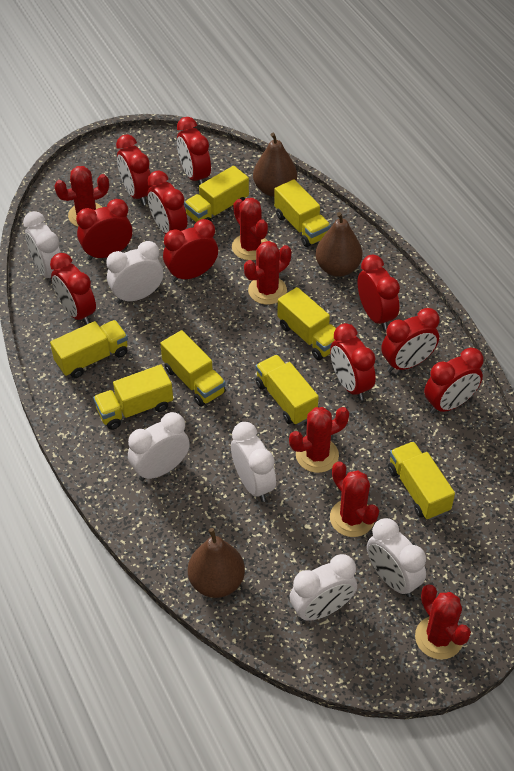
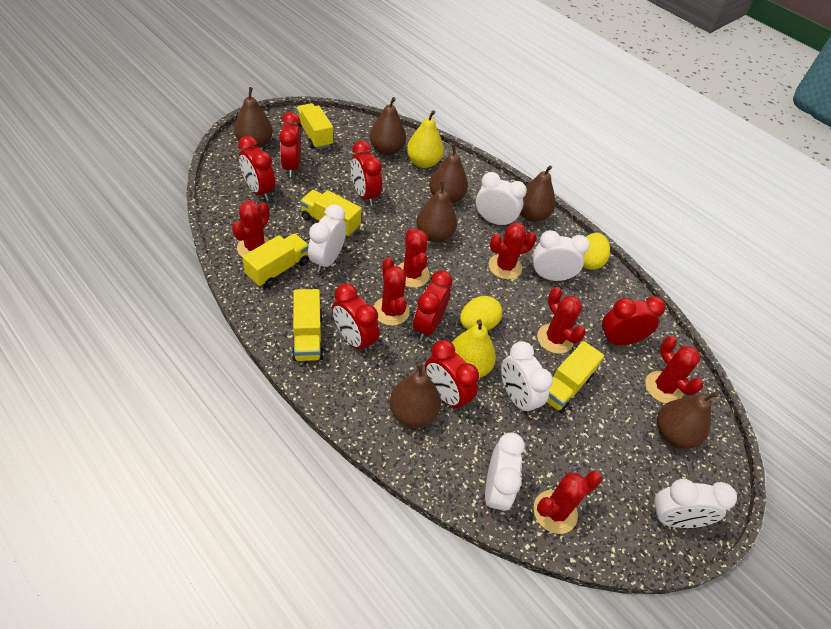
brown pear: 3 -> 7
red cactus: 6 -> 7
red clock: 10 -> 7
yellow egg: 0 -> 2
yellow pear: 0 -> 2
yellow truck: 8 -> 5

